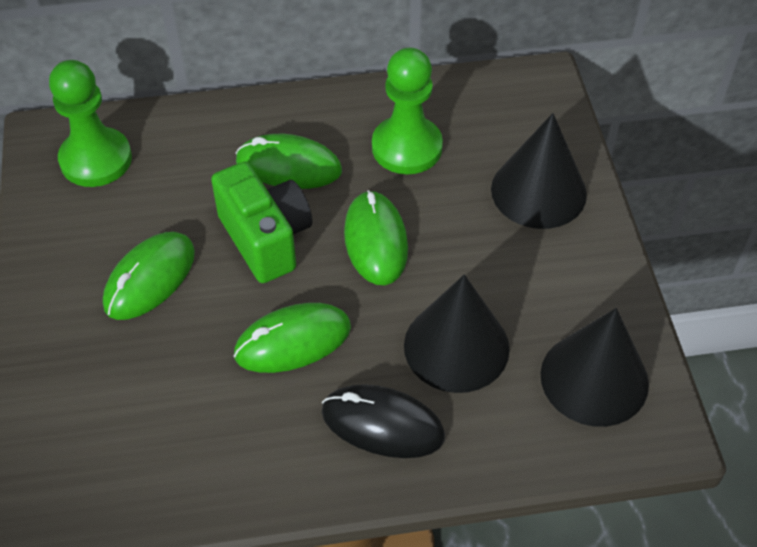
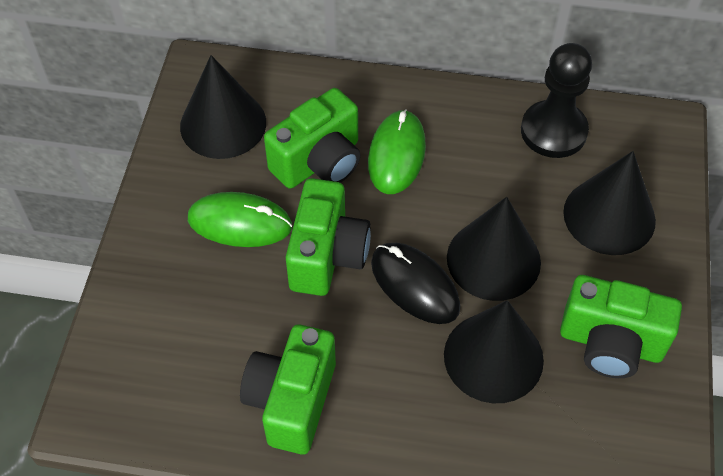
black cone: 3 -> 4
black pawn: 0 -> 1
green camera: 1 -> 4
green mouse: 4 -> 2
green pawn: 2 -> 0

